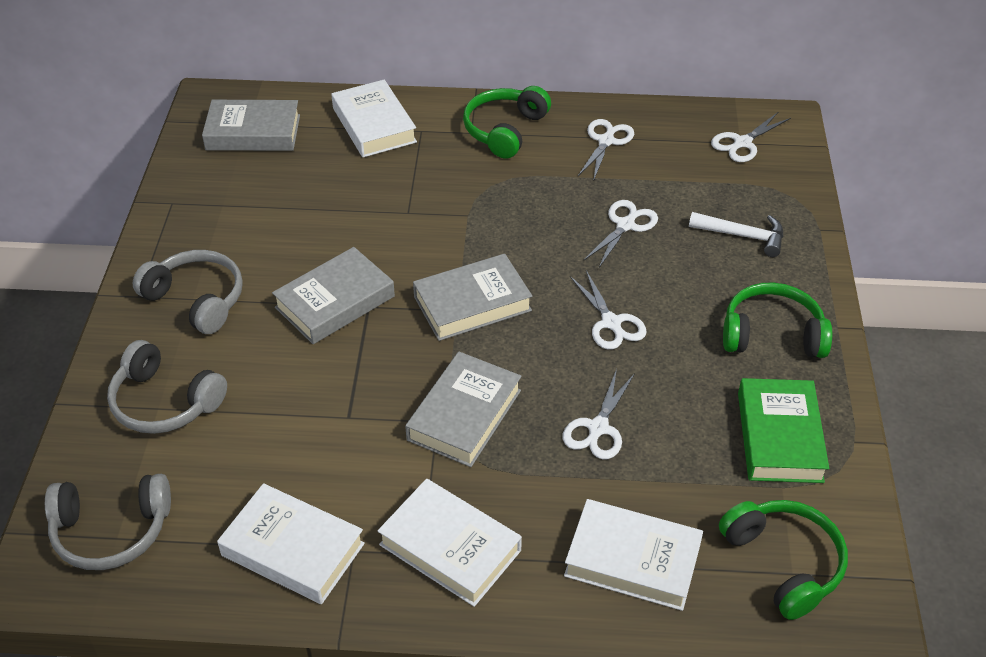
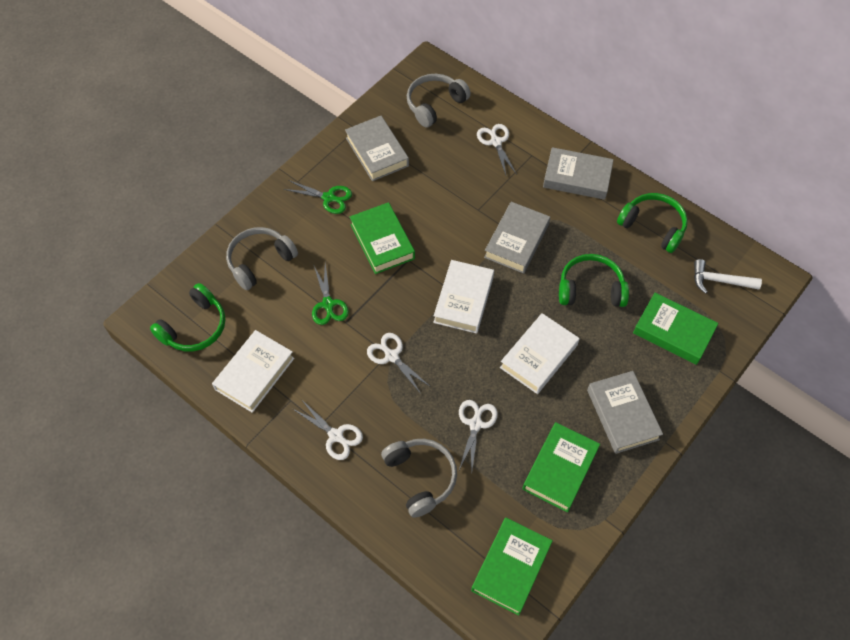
green book: 1 -> 4
green scissors: 0 -> 2
white book: 4 -> 3
white scissors: 5 -> 4

